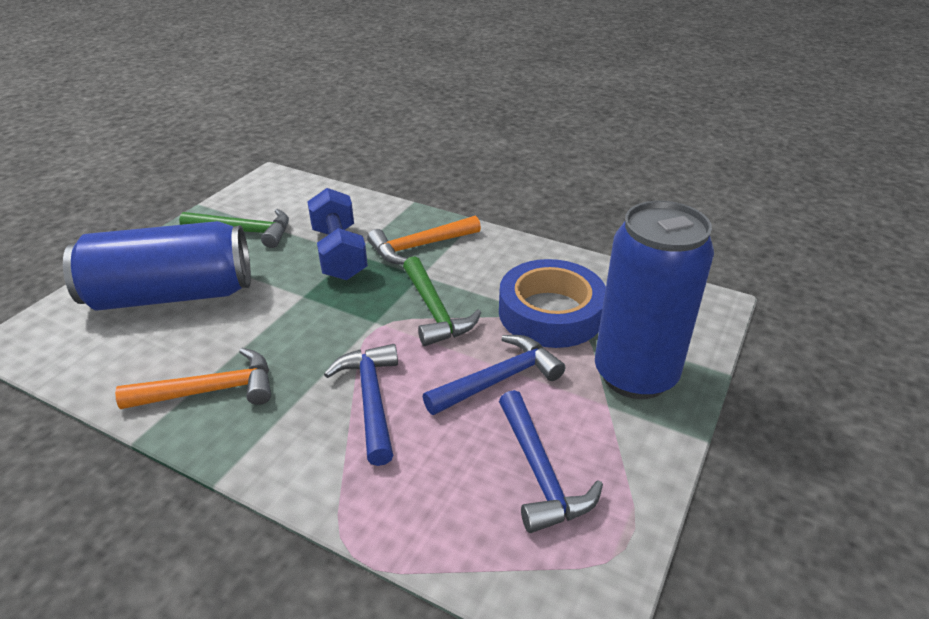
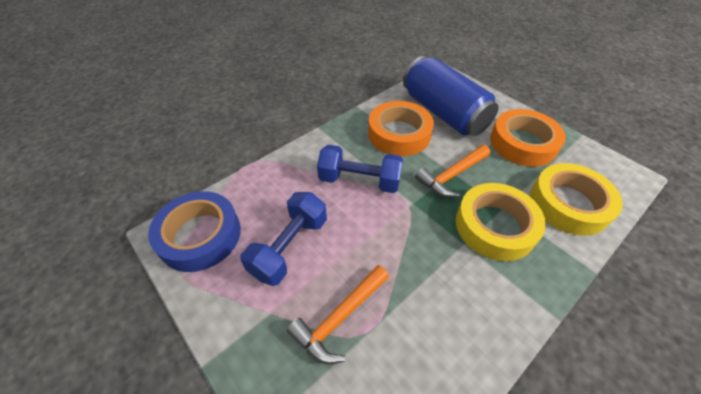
blue can: 2 -> 1
blue dumbbell: 1 -> 2
blue hammer: 3 -> 0
green hammer: 2 -> 0
orange tape: 0 -> 2
yellow tape: 0 -> 2

